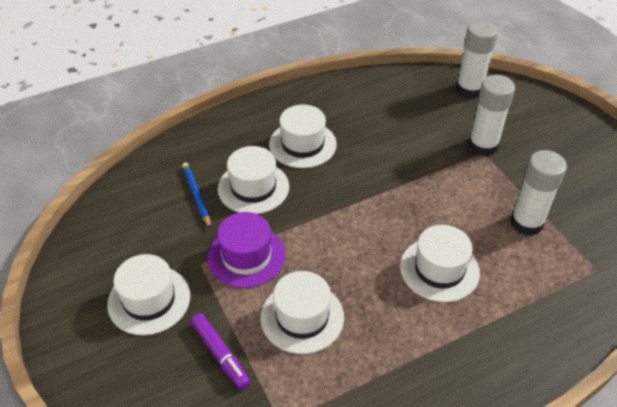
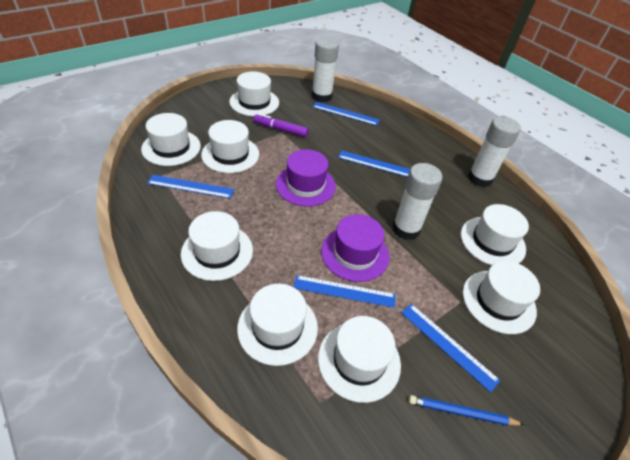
blue ruler: 0 -> 5
purple hat: 1 -> 2
white hat: 5 -> 8

